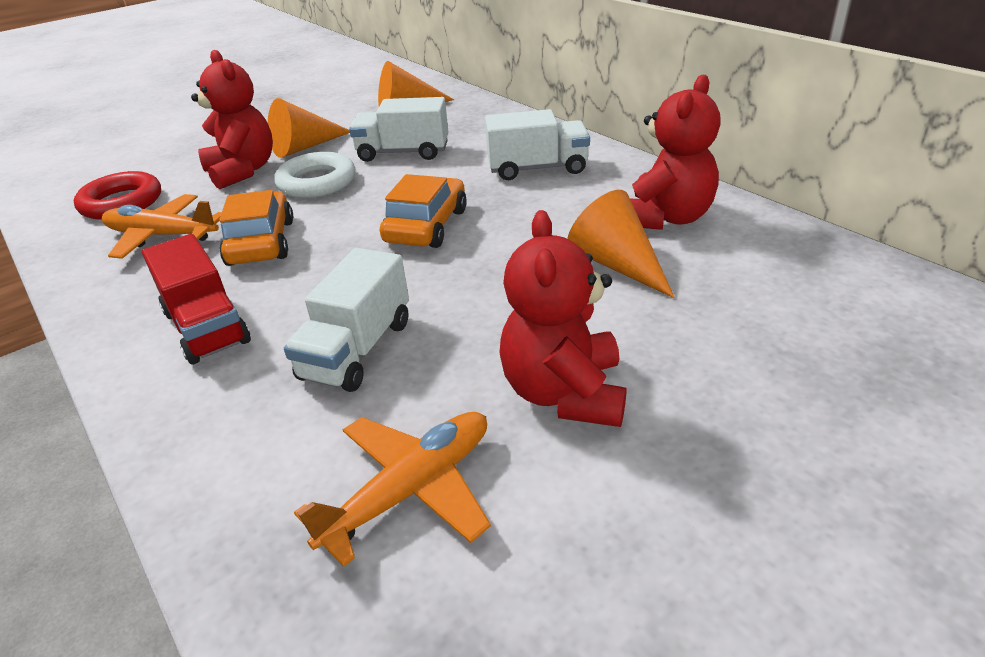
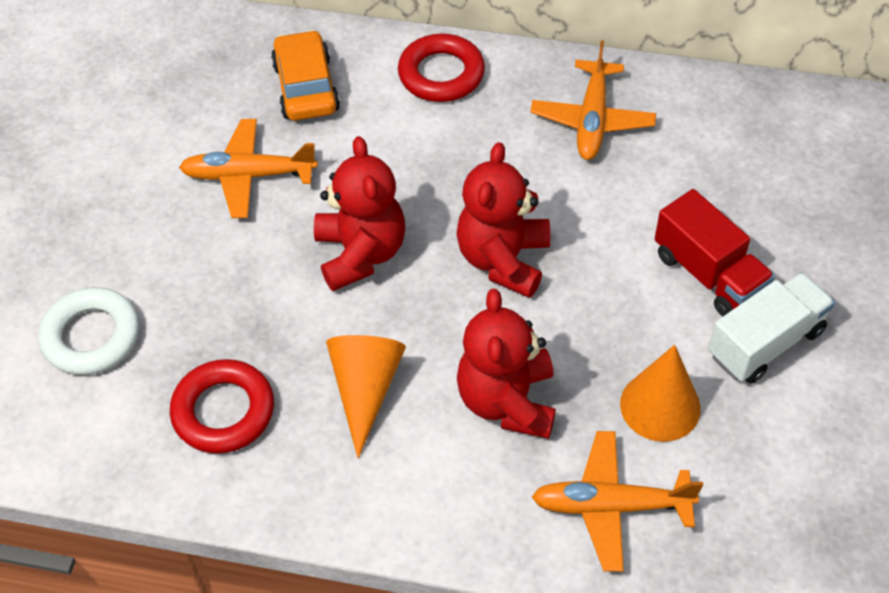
orange car: 2 -> 1
orange cone: 3 -> 2
orange plane: 2 -> 3
red ring: 1 -> 2
white truck: 3 -> 1

